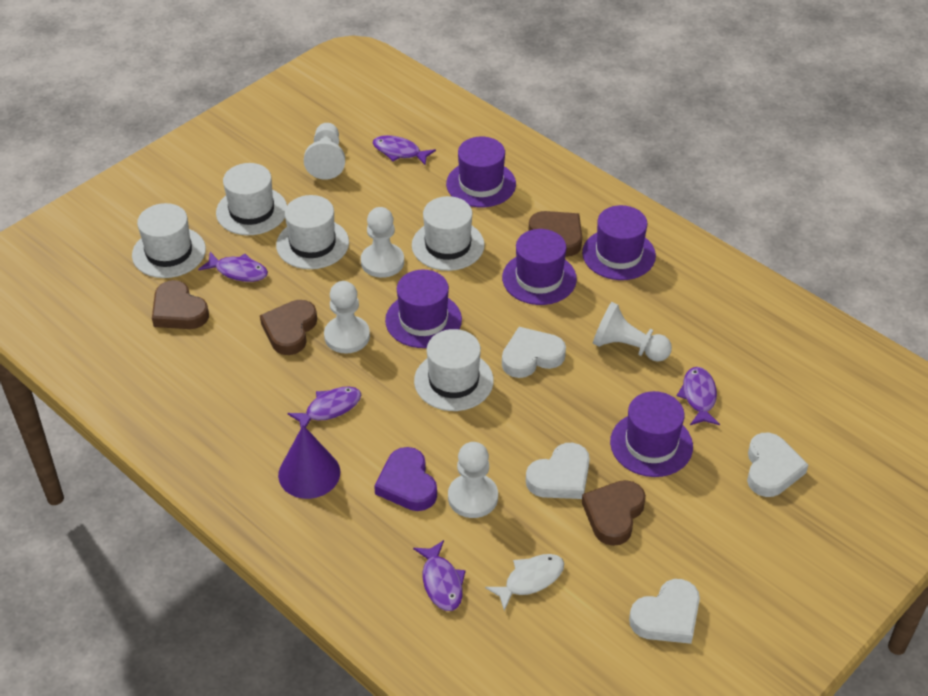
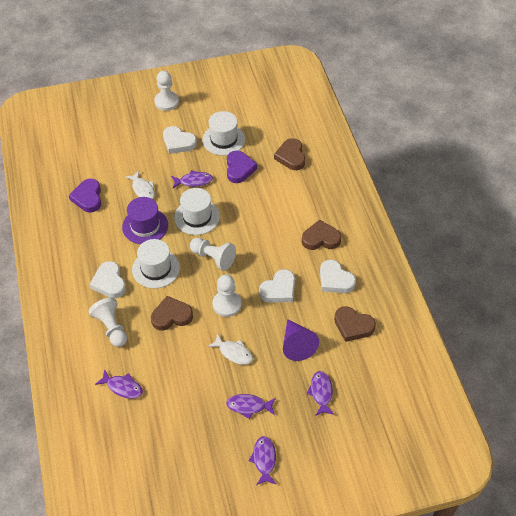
purple hat: 5 -> 1
purple heart: 1 -> 2
white fish: 1 -> 2
white hat: 5 -> 3
white pawn: 5 -> 4

